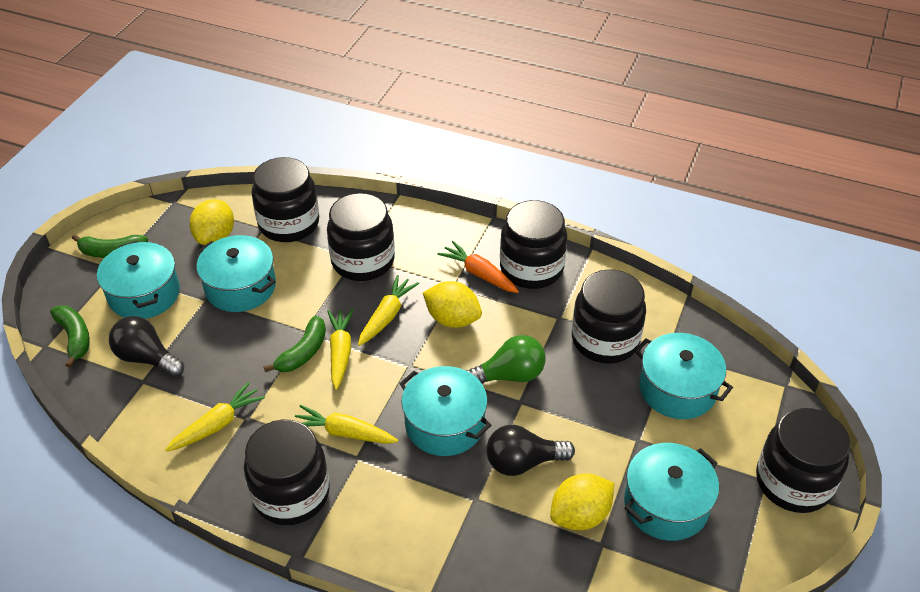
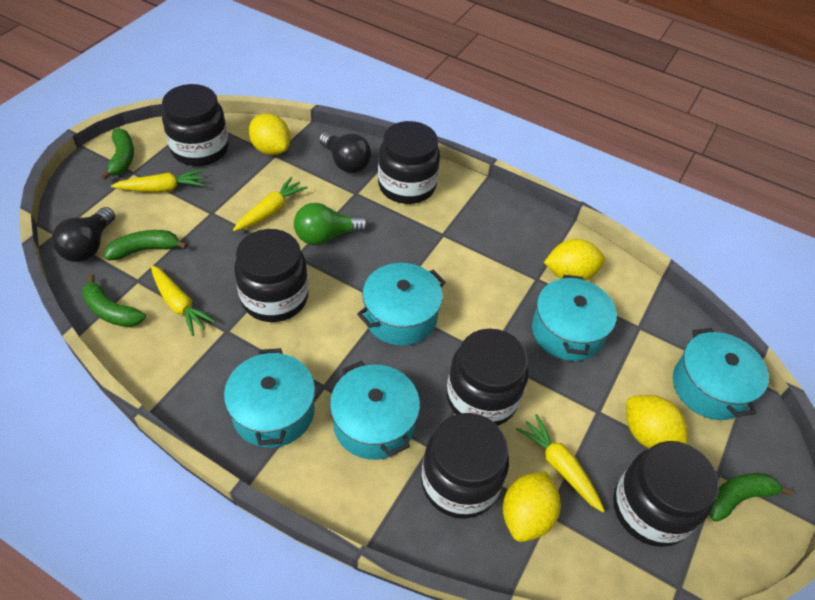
green banana: 3 -> 4
orange carrot: 1 -> 0
yellow lemon: 3 -> 4

